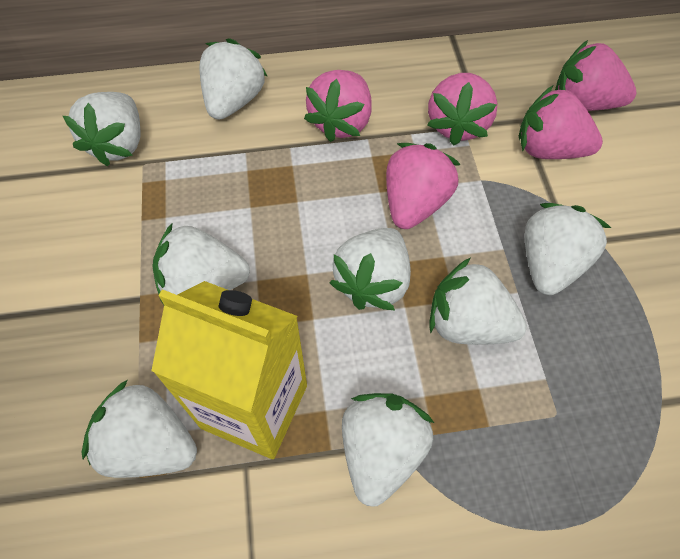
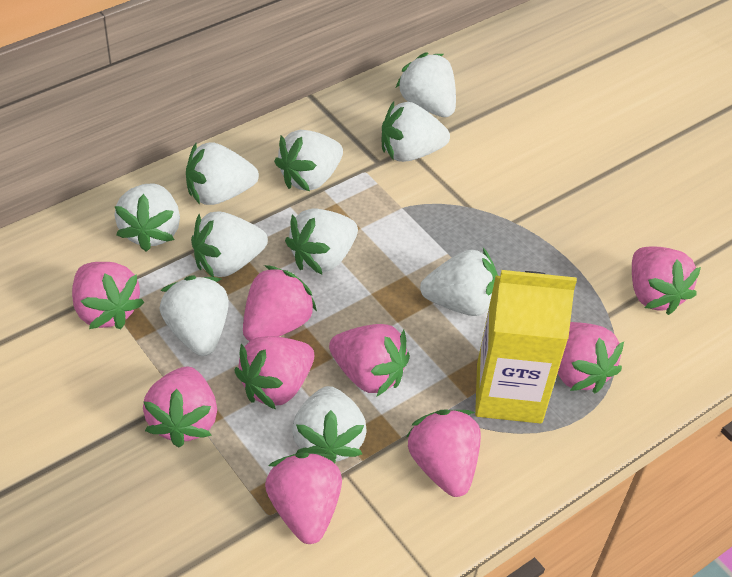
pink strawberry: 5 -> 9
white strawberry: 8 -> 10

